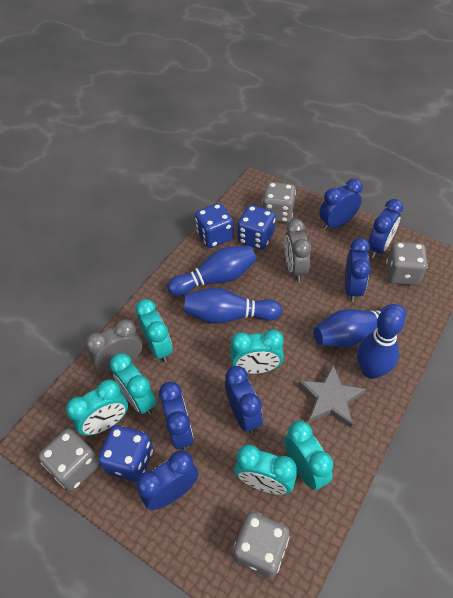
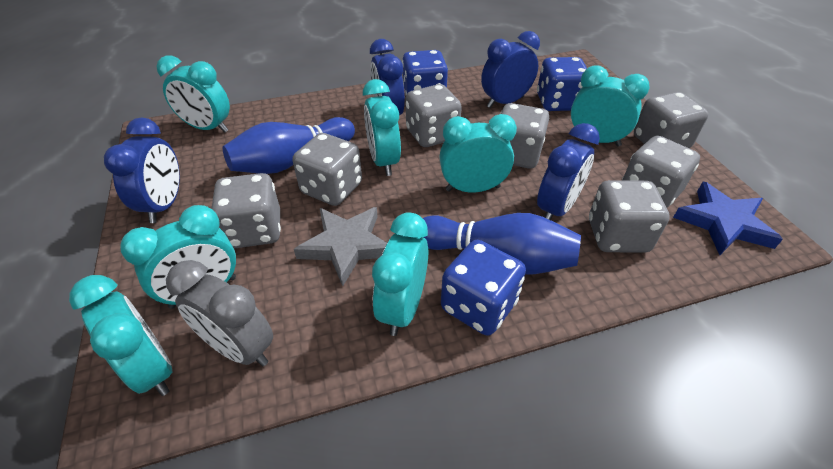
blue bowling pin: 4 -> 2
blue clock: 6 -> 4
blue star: 0 -> 1
grey clock: 2 -> 1
grey dice: 4 -> 7
turquoise clock: 6 -> 7

